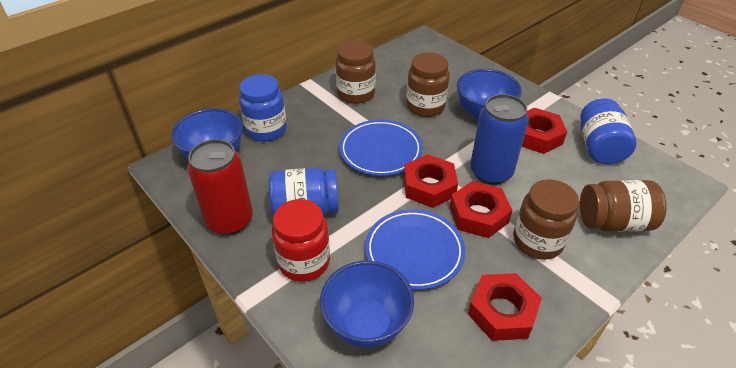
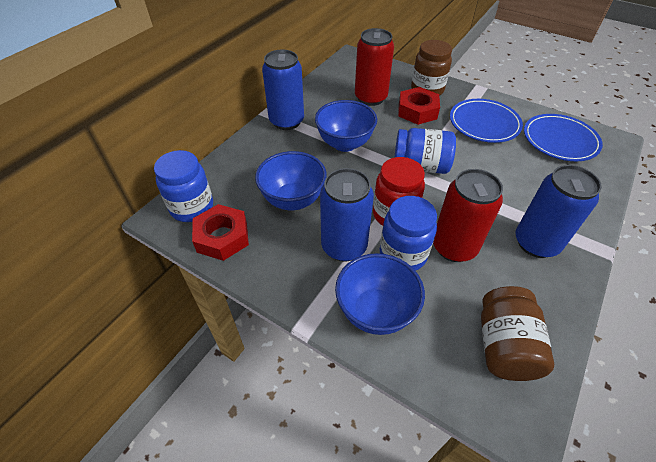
blue can: 1 -> 3
brown jar: 4 -> 2
red can: 1 -> 2
red nut: 4 -> 2

